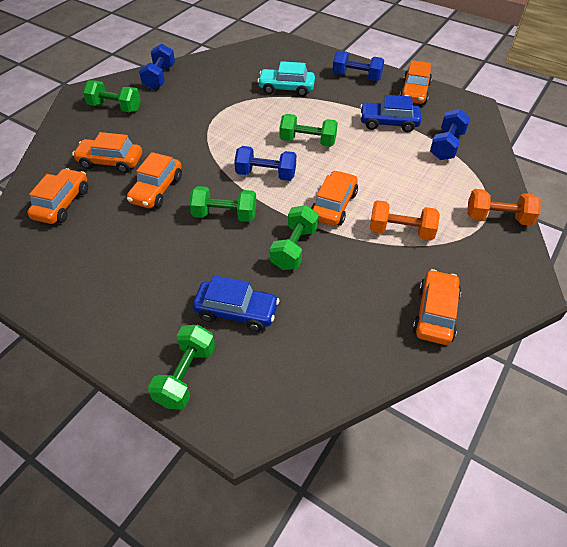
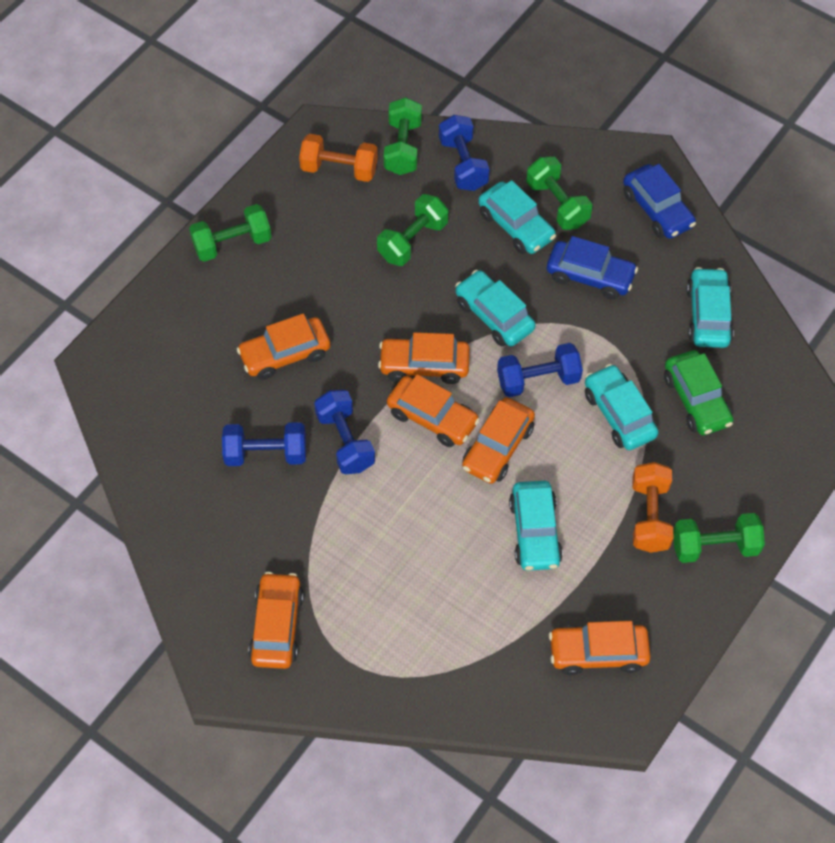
green car: 0 -> 1
turquoise car: 1 -> 5

